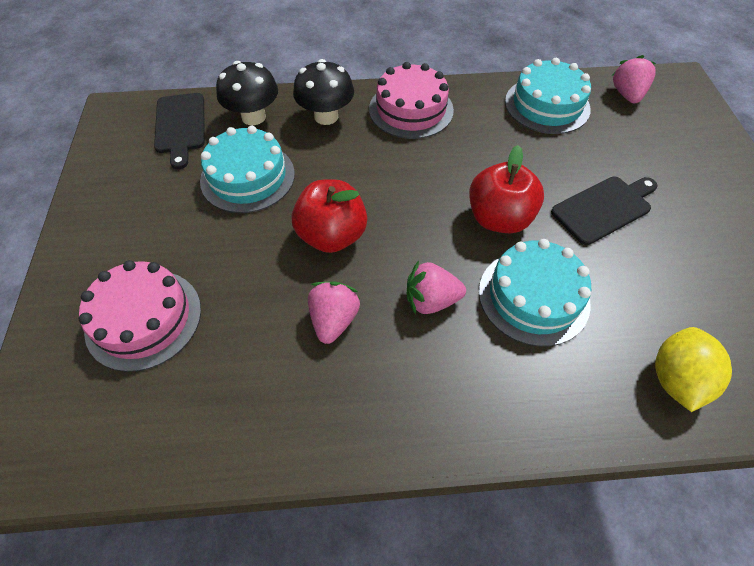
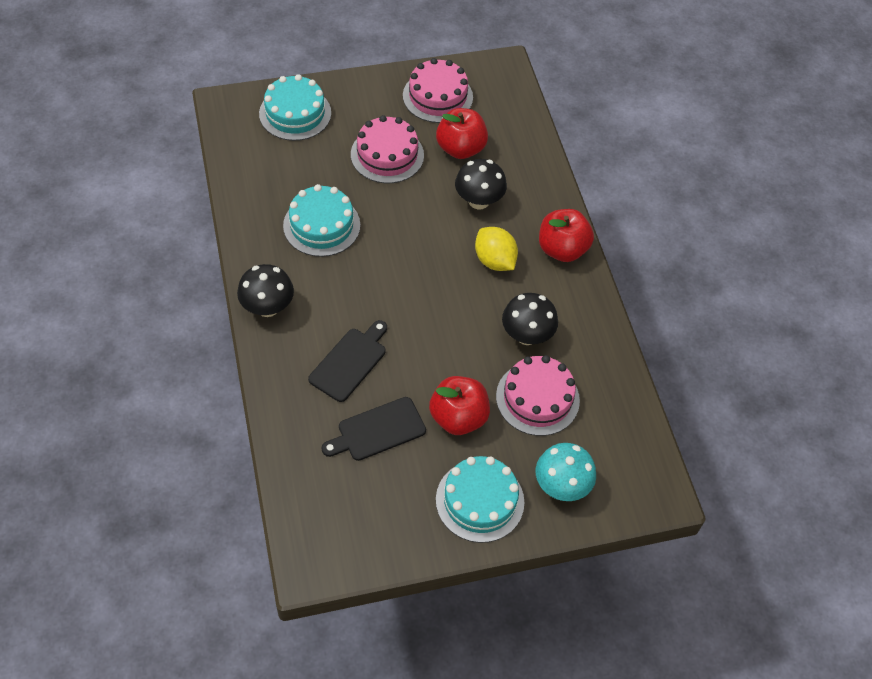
black mushroom: 2 -> 3
pink cake: 2 -> 3
pink strawberry: 3 -> 0
red apple: 2 -> 3
turquoise mushroom: 0 -> 1

